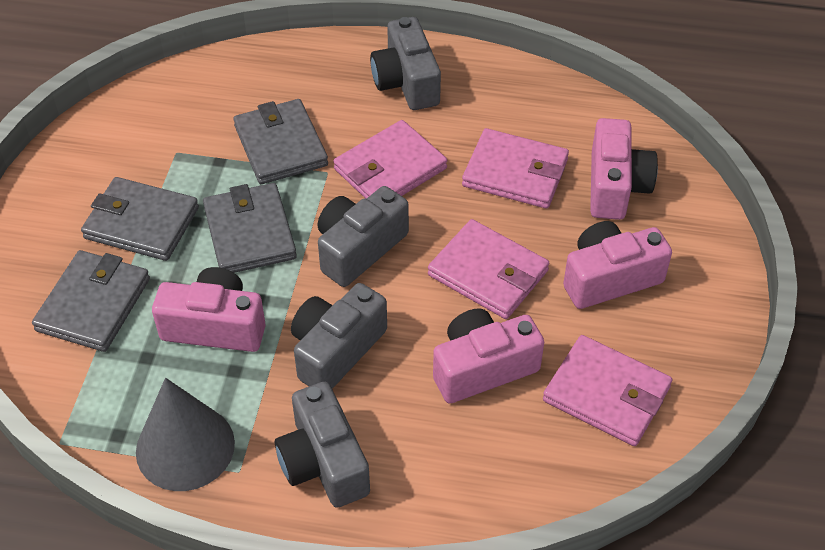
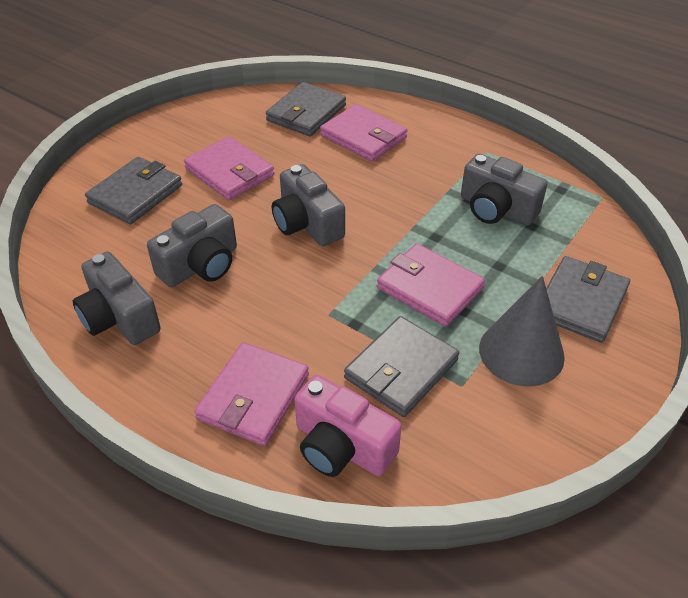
pink camera: 4 -> 1

